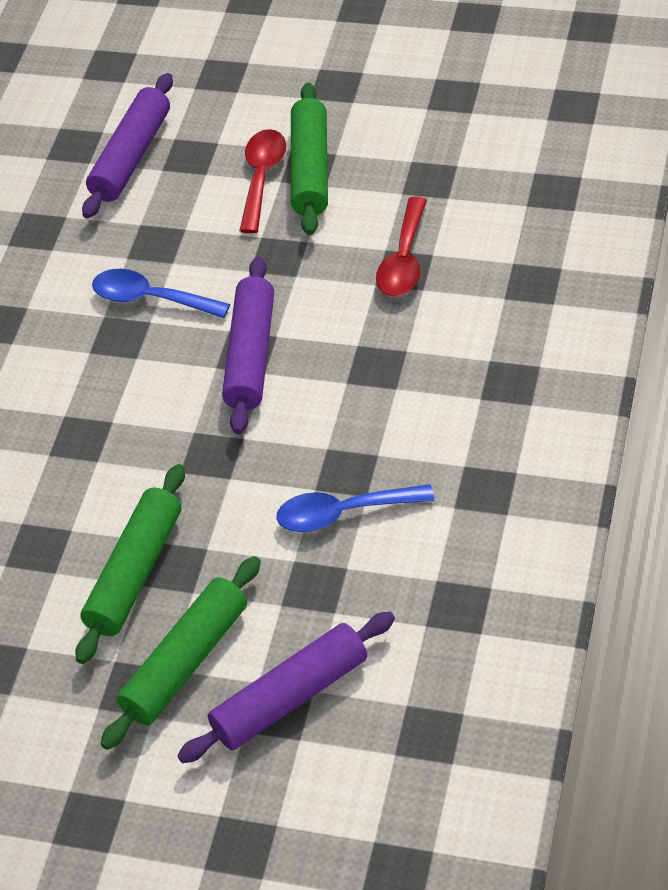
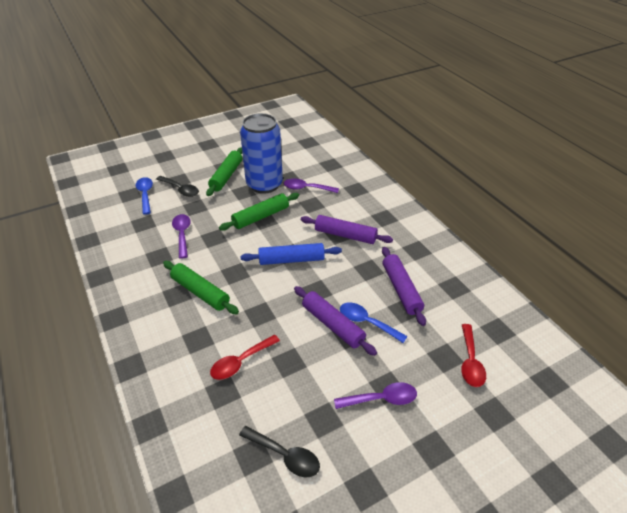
black spoon: 0 -> 2
blue can: 0 -> 1
blue rolling pin: 0 -> 1
purple spoon: 0 -> 3

